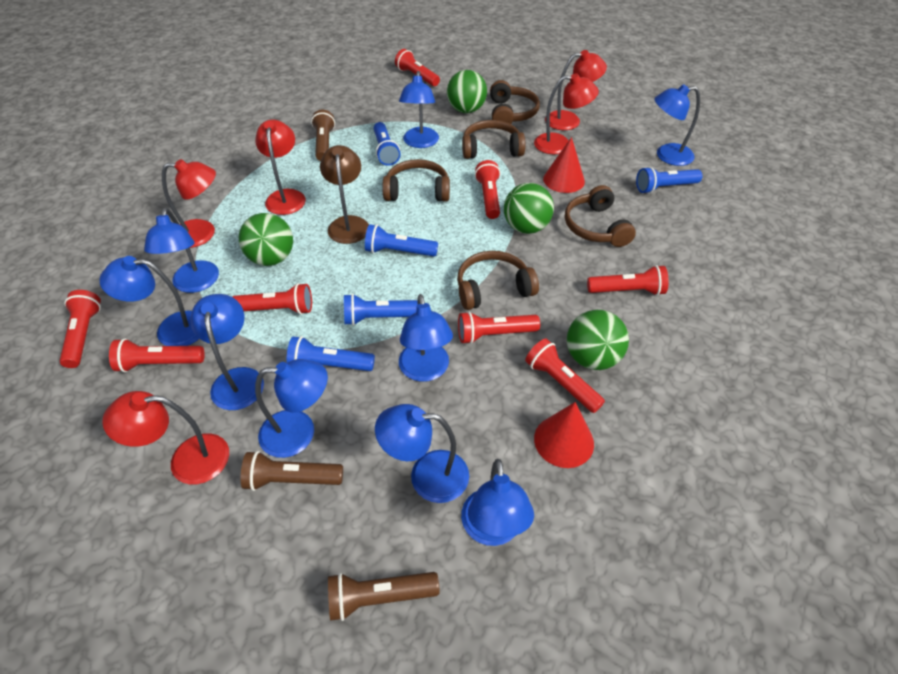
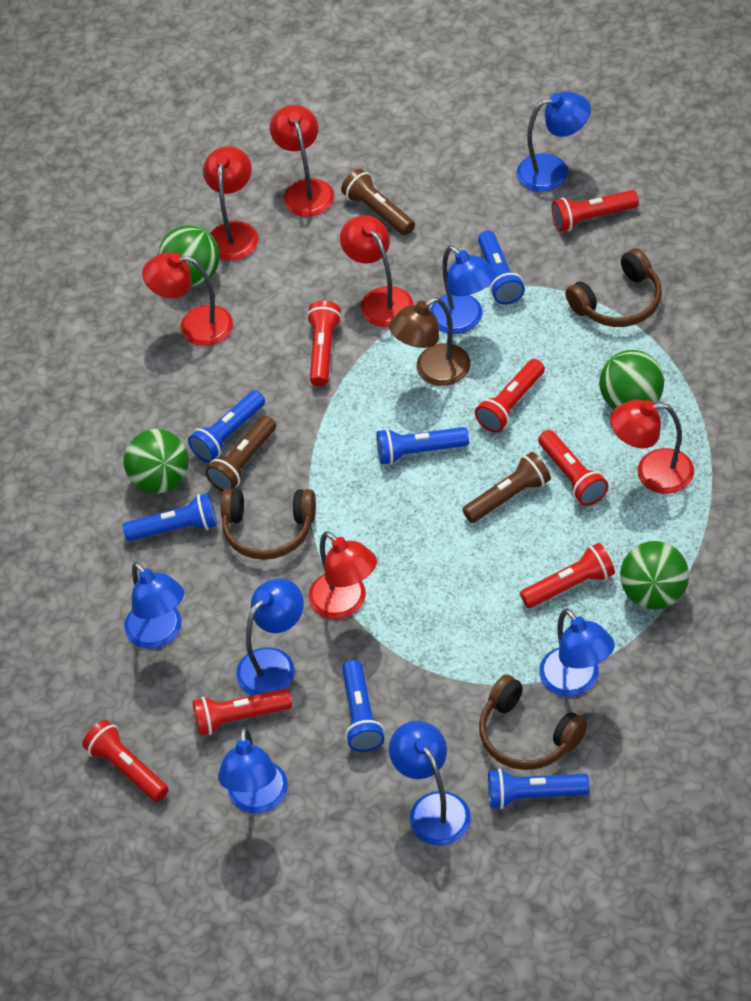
blue flashlight: 5 -> 6
blue lamp: 9 -> 7
brown headphones: 5 -> 3
red cone: 2 -> 0
red flashlight: 8 -> 7
red lamp: 5 -> 6

